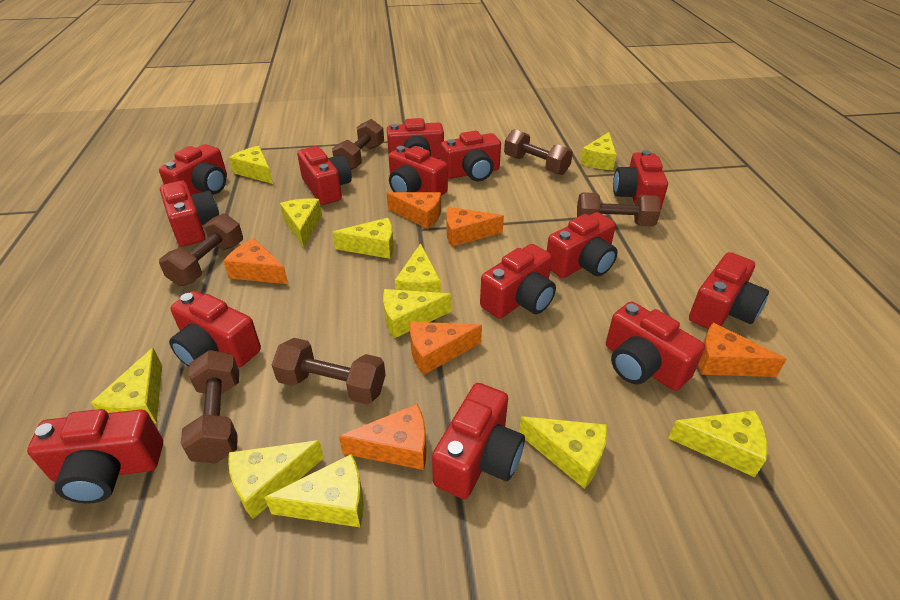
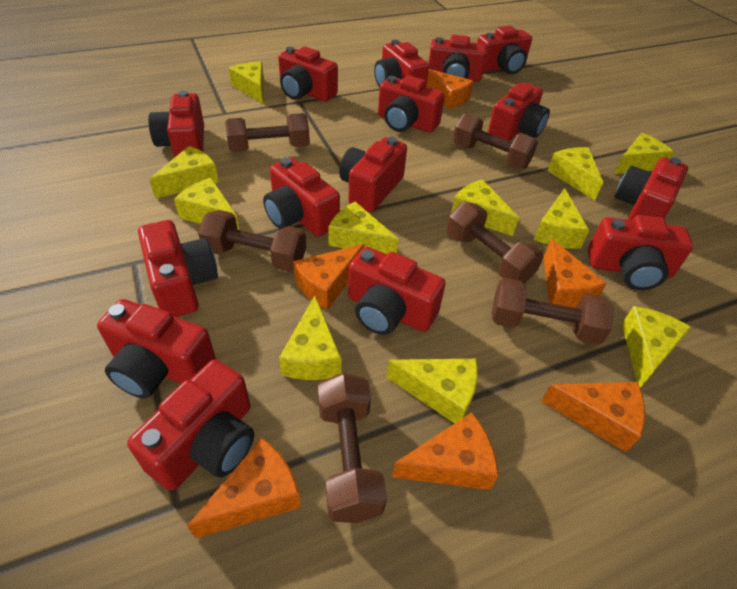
red camera: 14 -> 15

